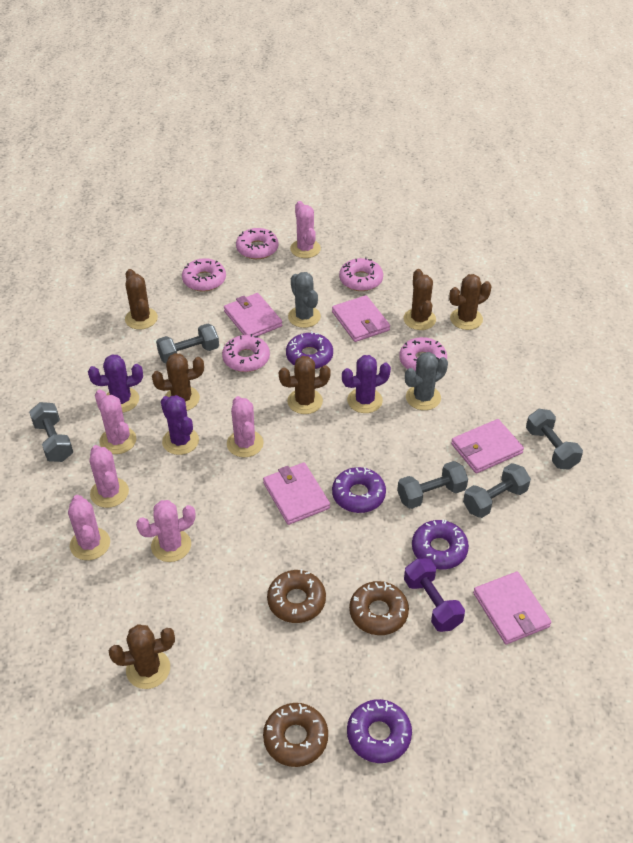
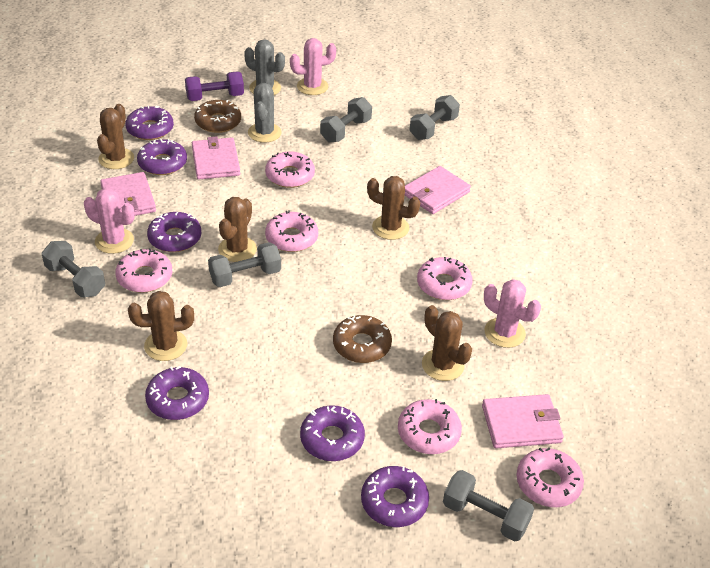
brown cactus: 6 -> 5
brown donut: 3 -> 2
pink cactus: 6 -> 3
pink donut: 5 -> 6
pink wallet: 5 -> 4
purple cactus: 3 -> 0
purple donut: 4 -> 6

